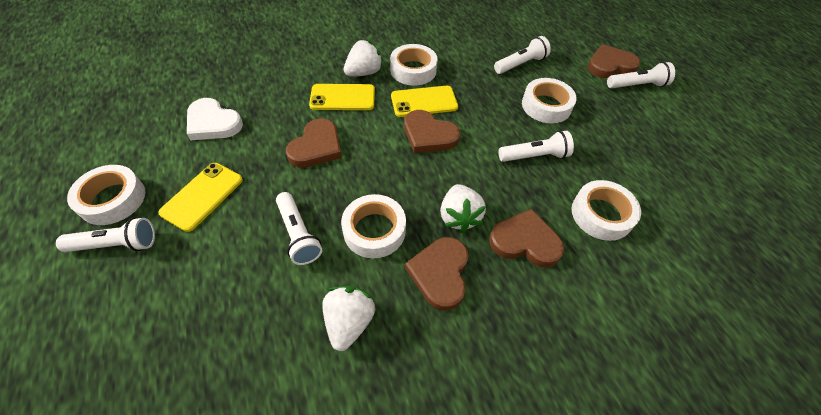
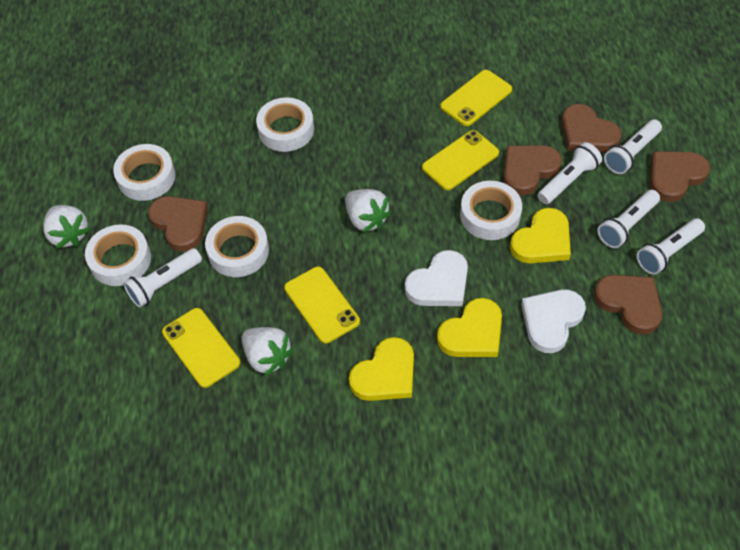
white heart: 1 -> 2
yellow heart: 0 -> 3
yellow phone: 3 -> 4

